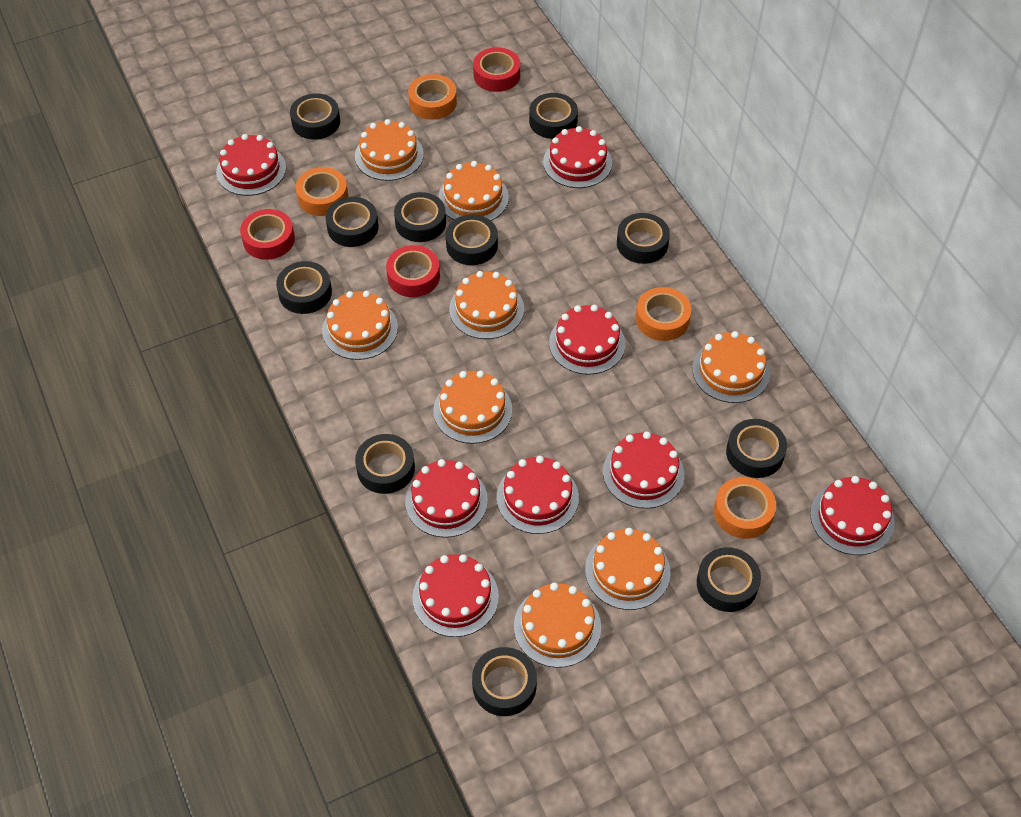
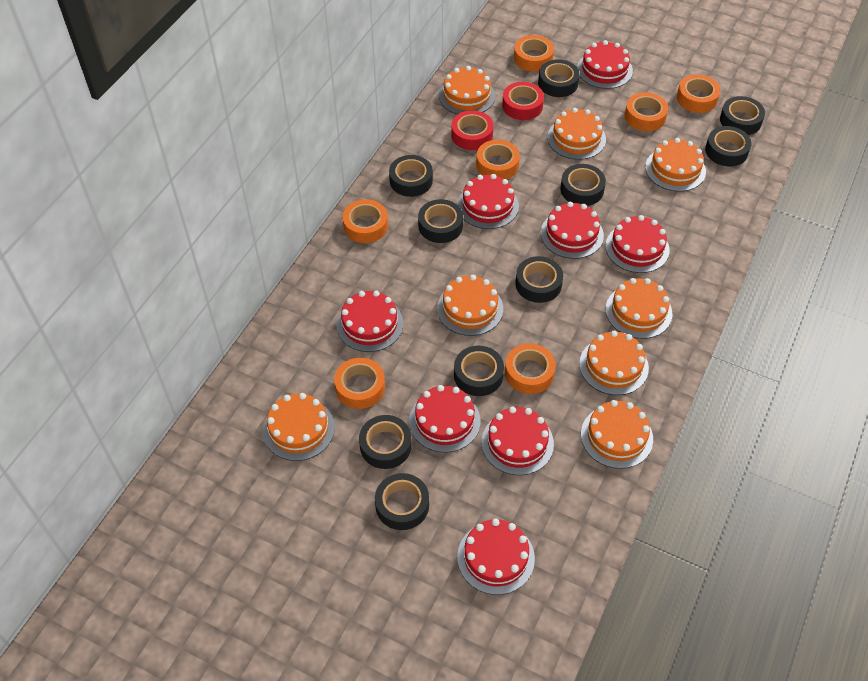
black tape: 11 -> 10
orange tape: 4 -> 7
red tape: 3 -> 2

